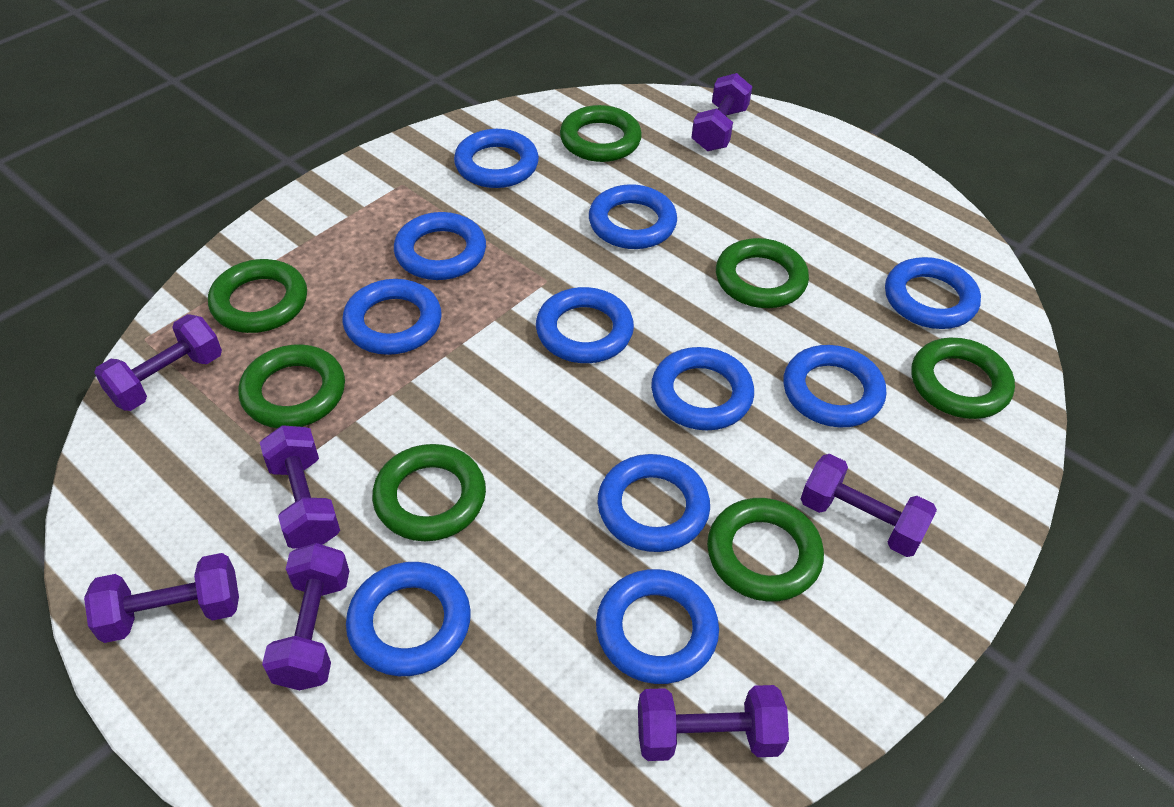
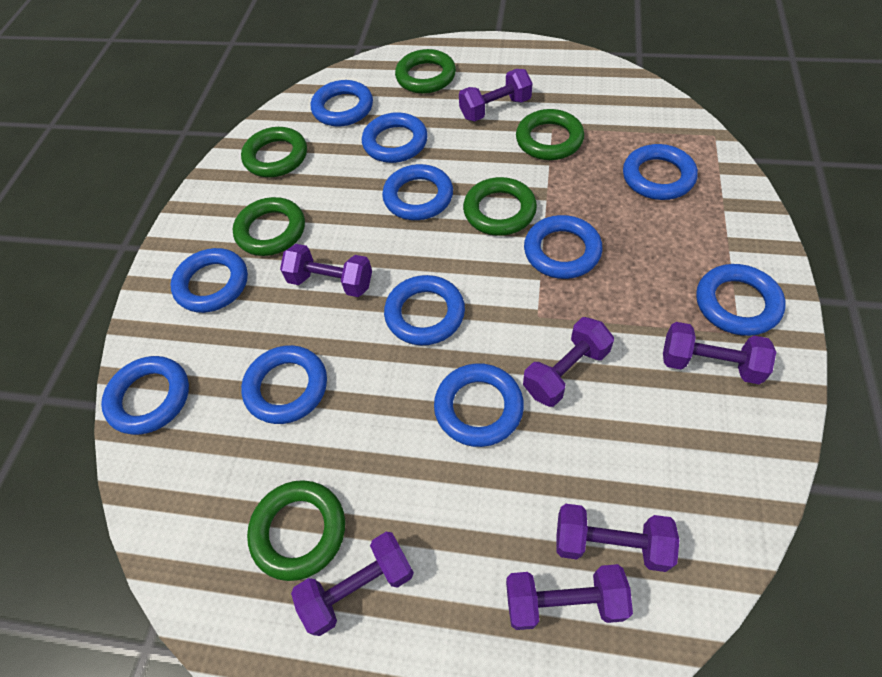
green ring: 7 -> 6

